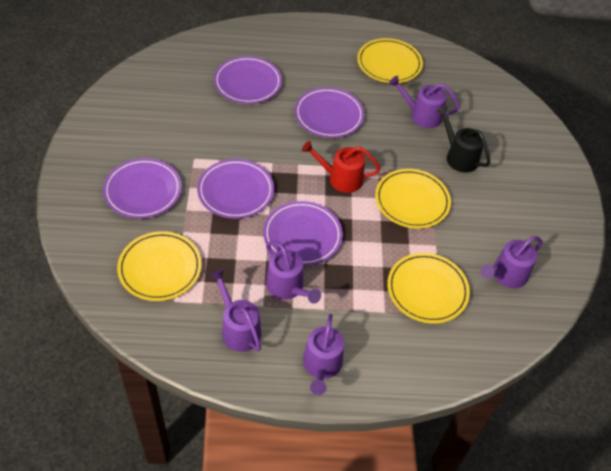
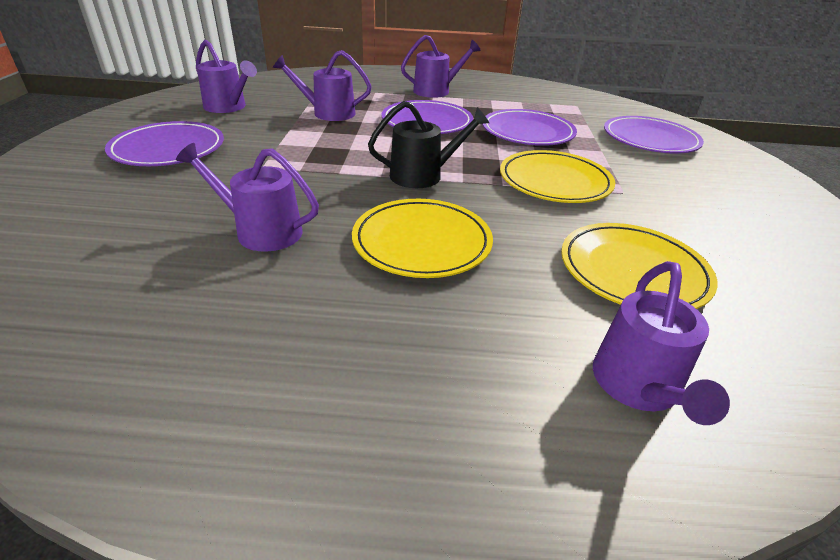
purple plate: 5 -> 4
red watering can: 1 -> 0
yellow plate: 4 -> 3

